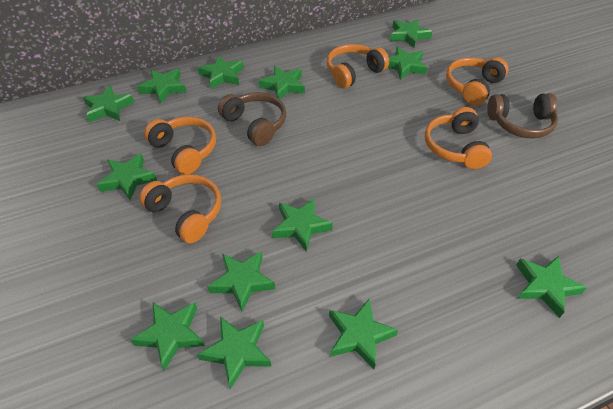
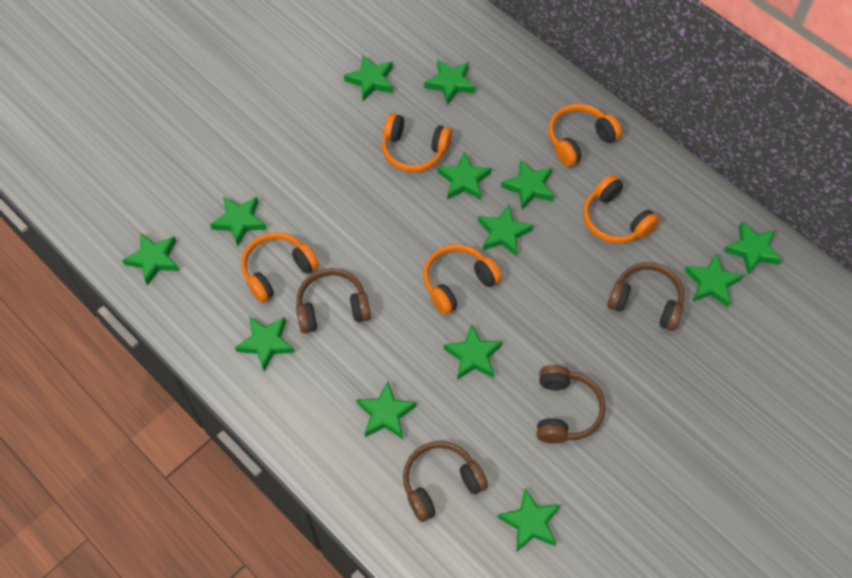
brown headphones: 2 -> 4

